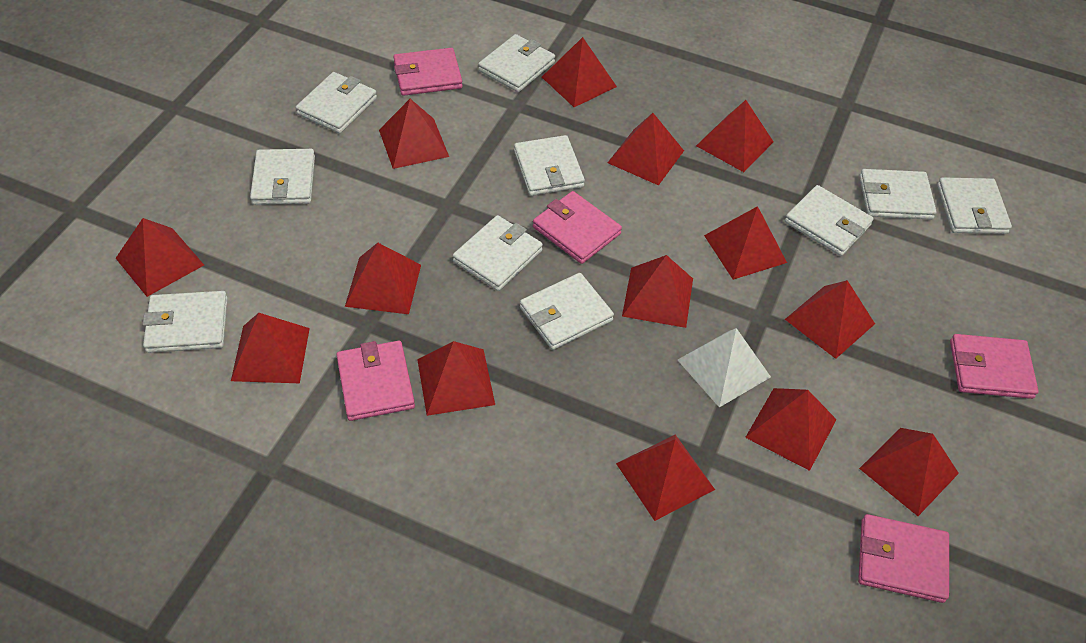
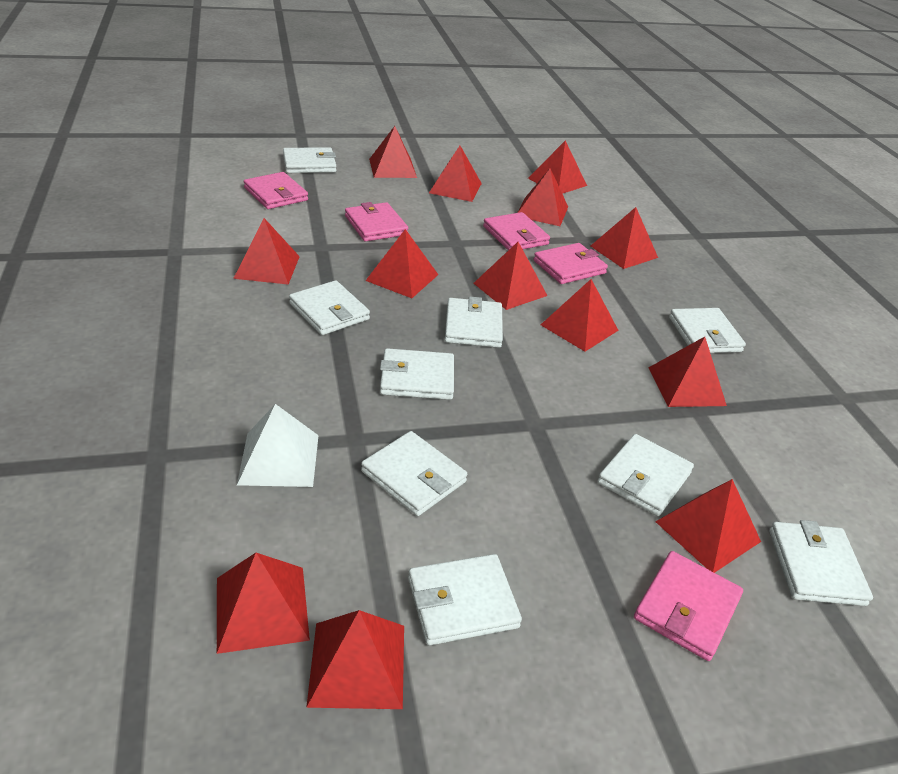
red pyramid: 14 -> 13
white wallet: 10 -> 9

